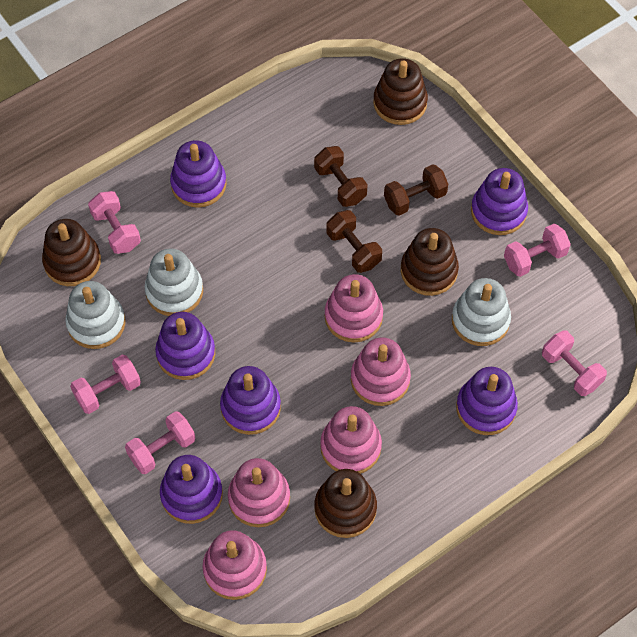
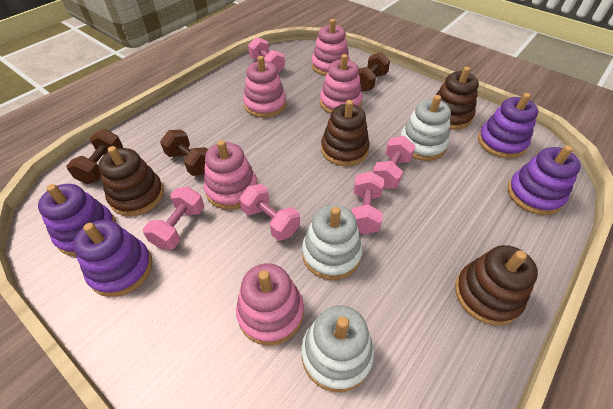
purple stacking toy: 6 -> 4

